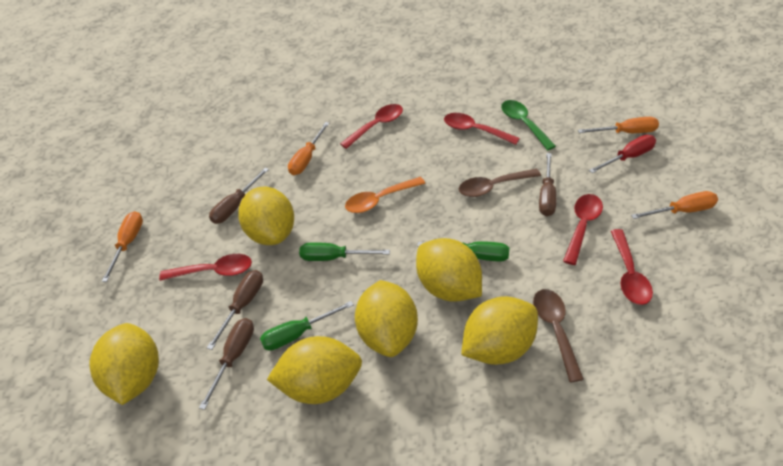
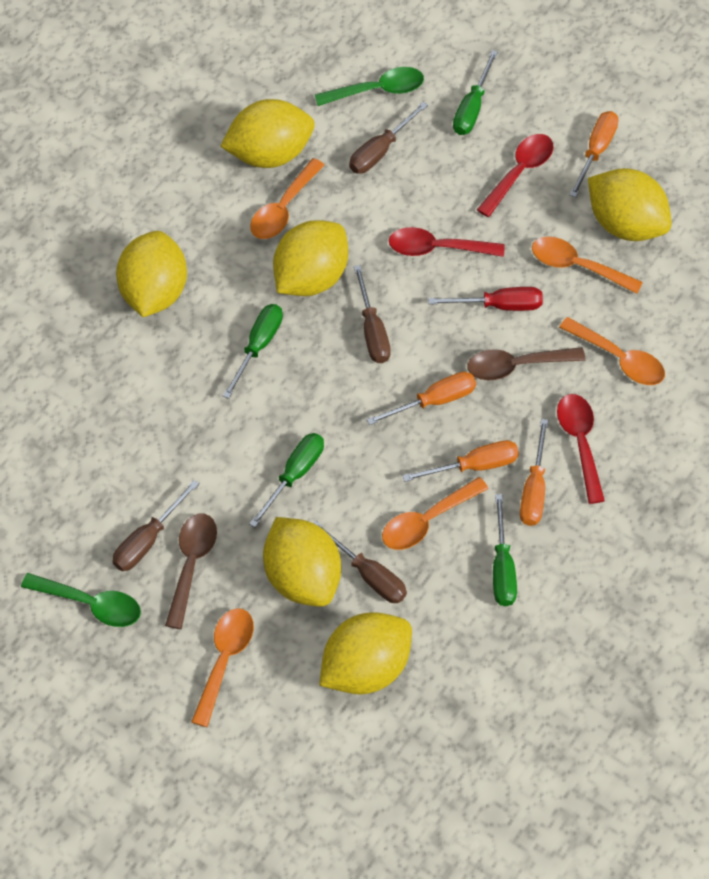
green screwdriver: 3 -> 4
green spoon: 1 -> 2
orange spoon: 1 -> 5
red spoon: 5 -> 3

